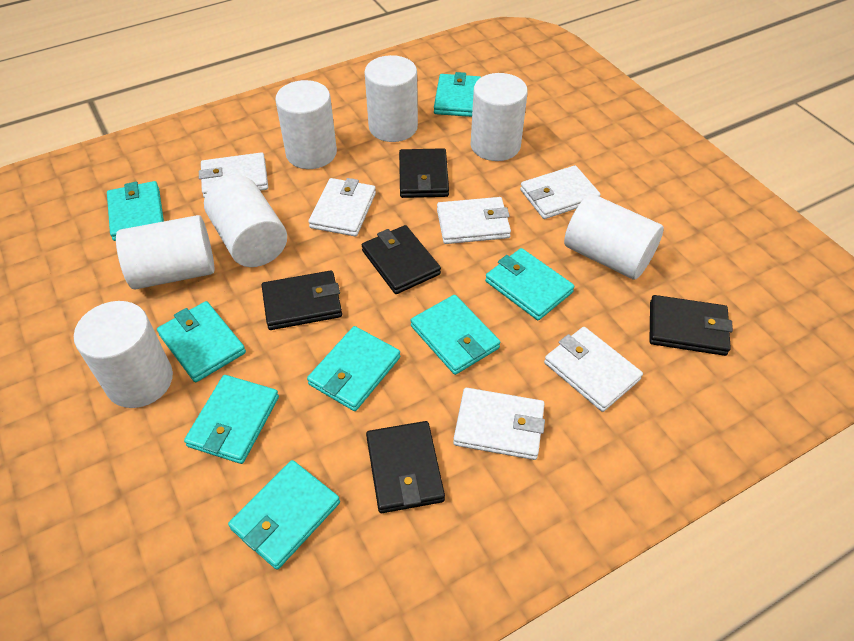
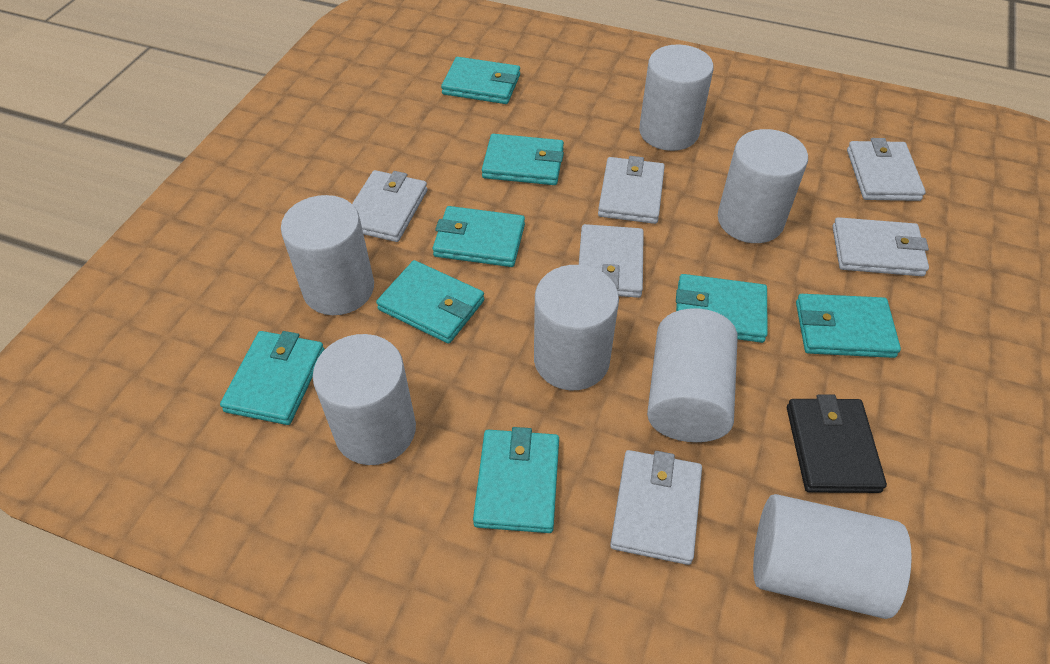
black wallet: 5 -> 1

